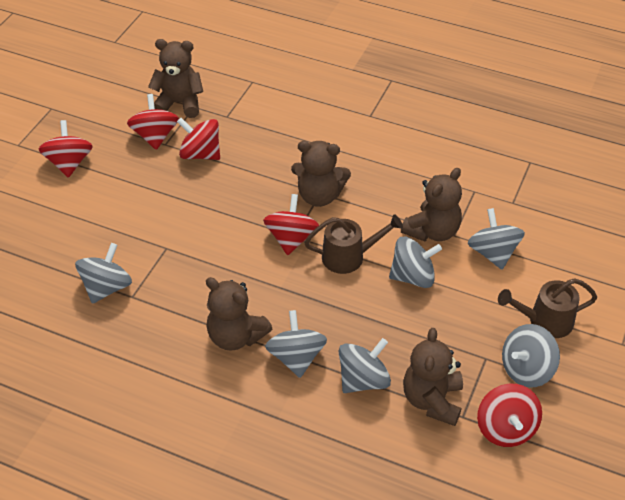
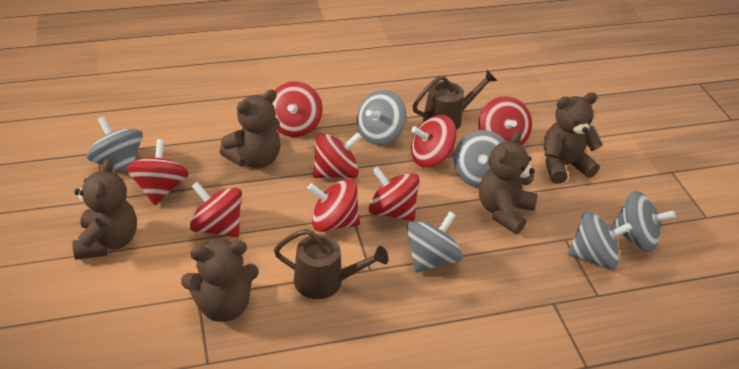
red spinning top: 5 -> 8

